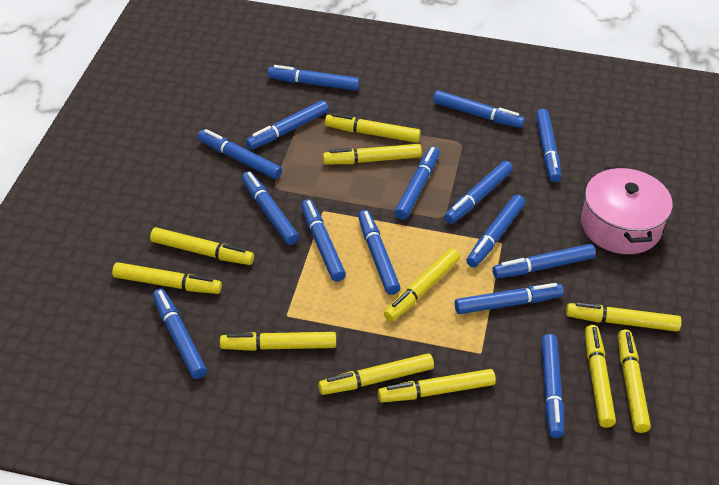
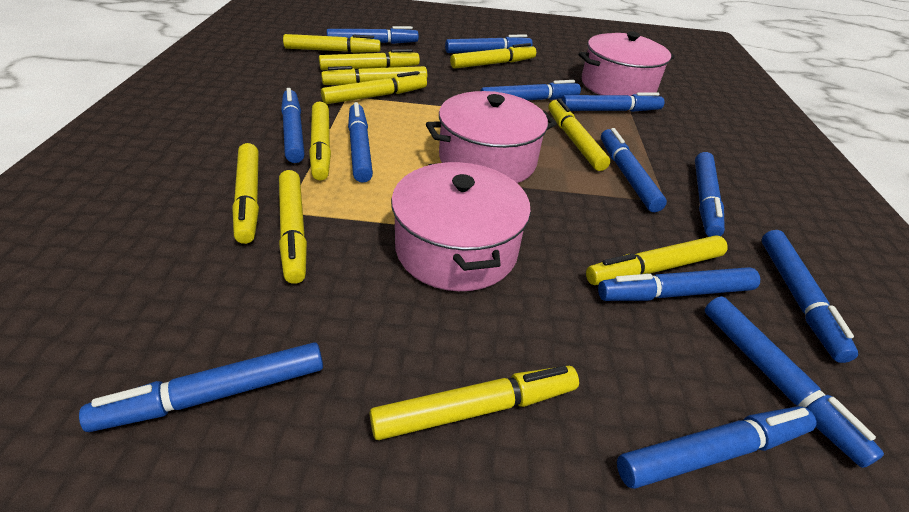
blue marker: 15 -> 13
pink pot: 1 -> 3

